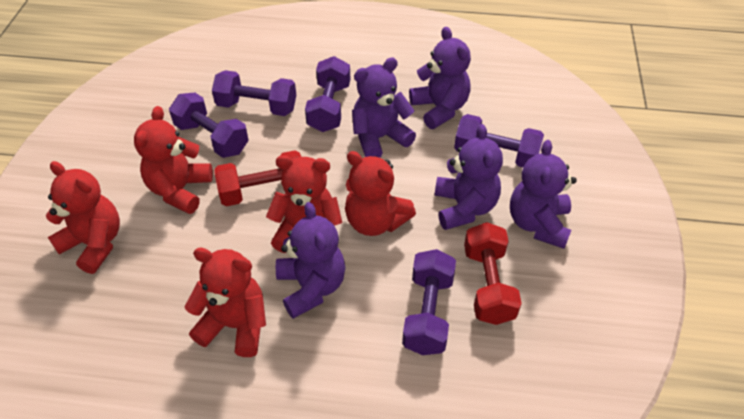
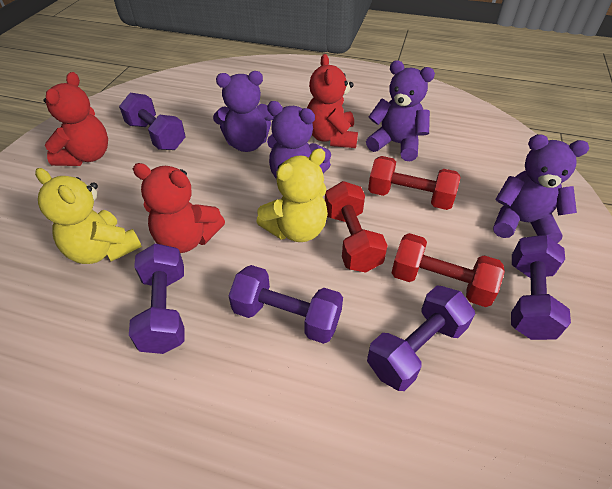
purple teddy bear: 5 -> 4
red dumbbell: 2 -> 3
red teddy bear: 5 -> 3
yellow teddy bear: 0 -> 2

